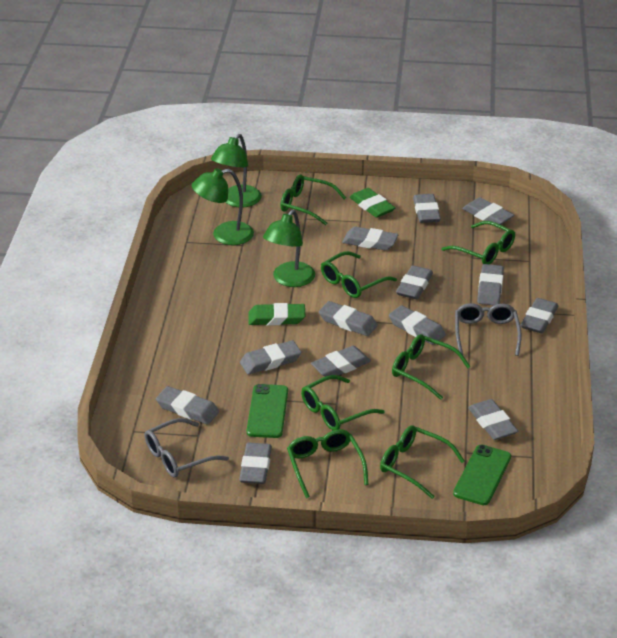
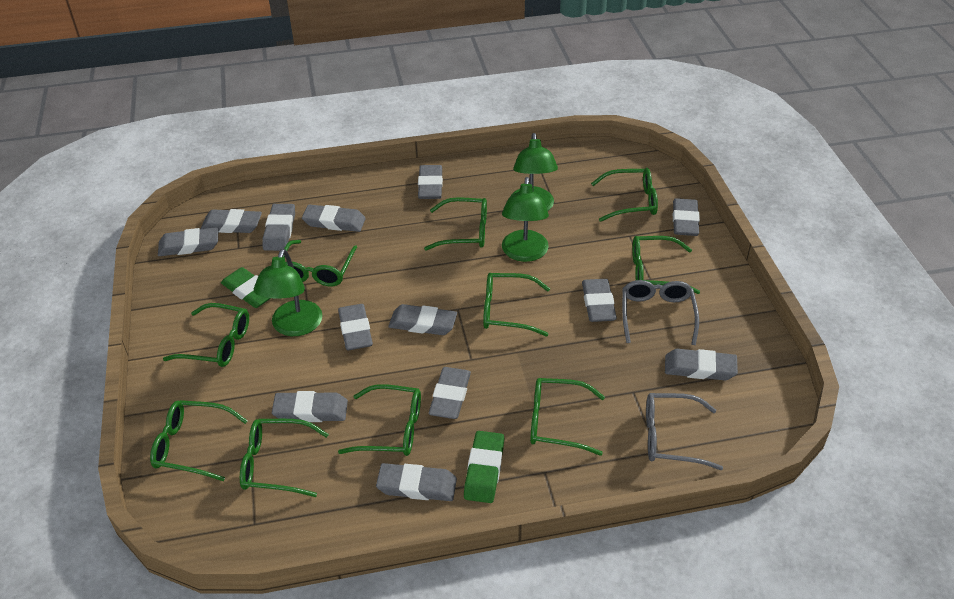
green glasses: 7 -> 10
green phone: 2 -> 0

